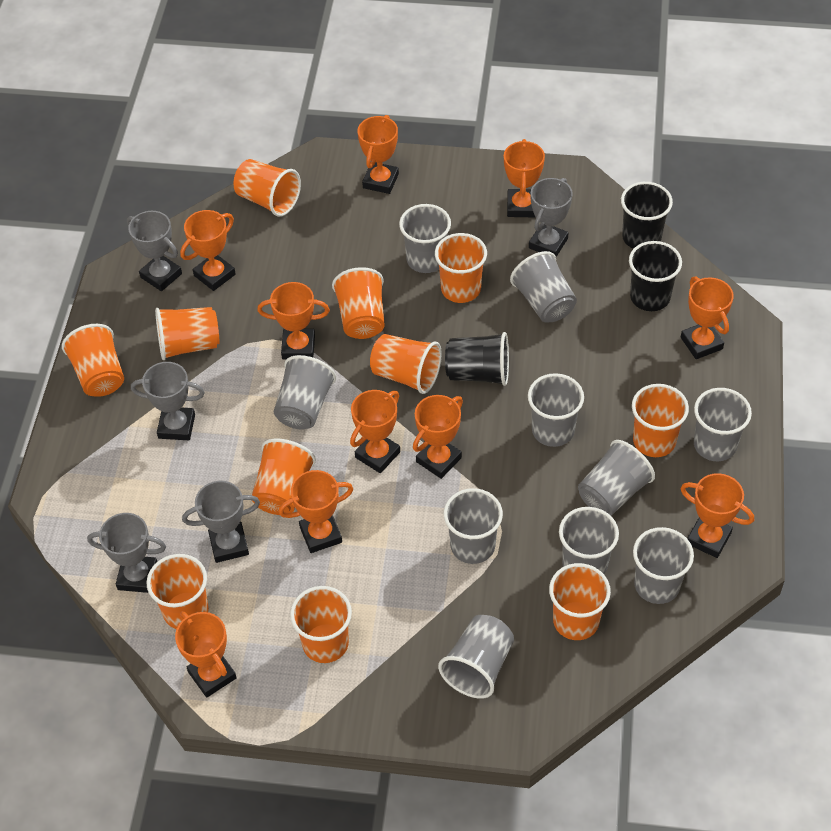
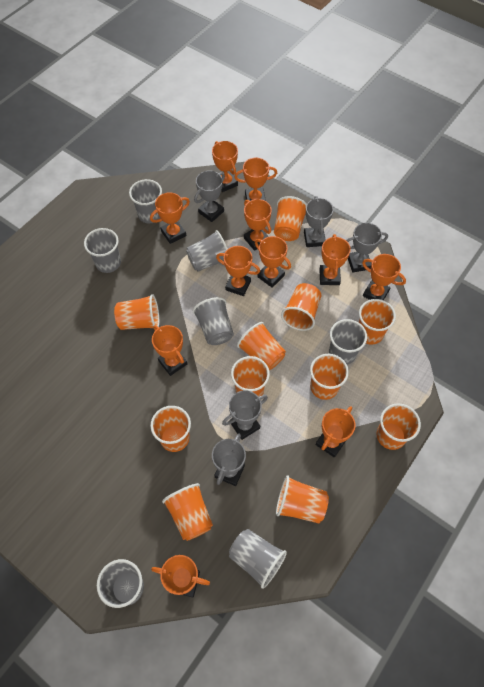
black cup: 3 -> 0
grey cup: 10 -> 7
orange trophy: 10 -> 11

